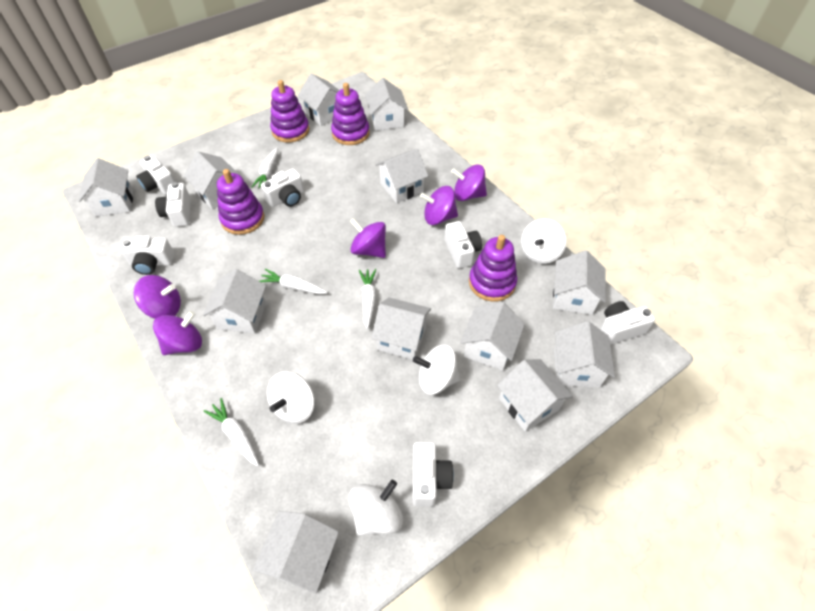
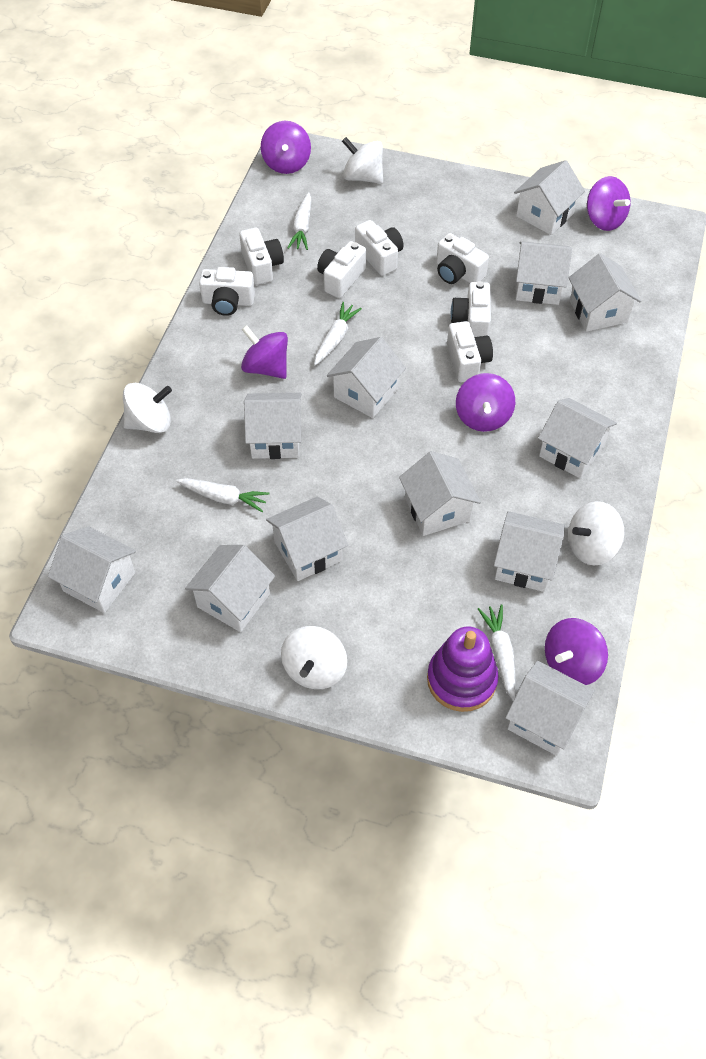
purple stacking toy: 4 -> 1

